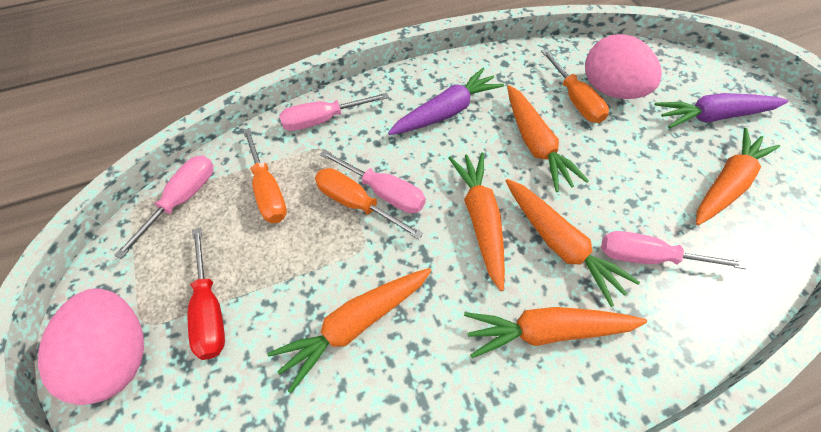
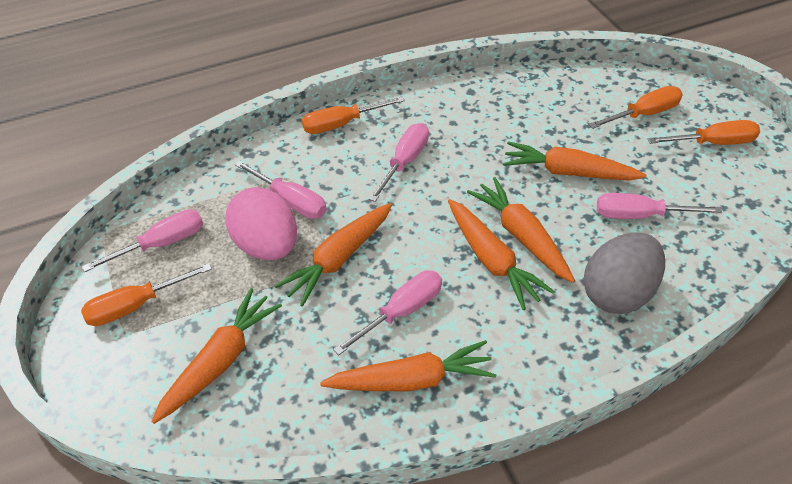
grey egg: 0 -> 1
orange screwdriver: 3 -> 4
pink egg: 2 -> 1
pink screwdriver: 4 -> 5
purple carrot: 2 -> 0
red screwdriver: 1 -> 0

